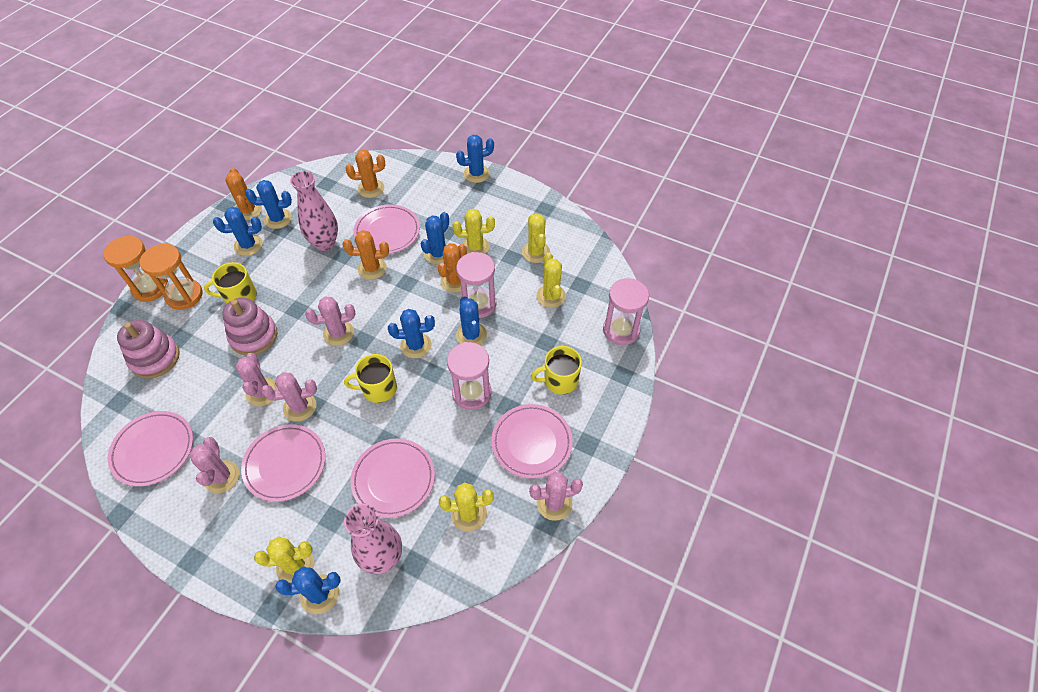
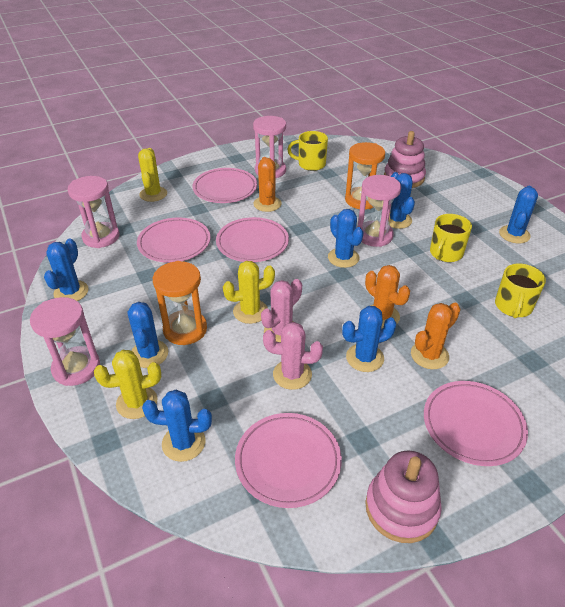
orange cactus: 4 -> 3
pink cactus: 5 -> 2
pink hourglass: 3 -> 4
pink vase: 2 -> 0
yellow cactus: 5 -> 3

